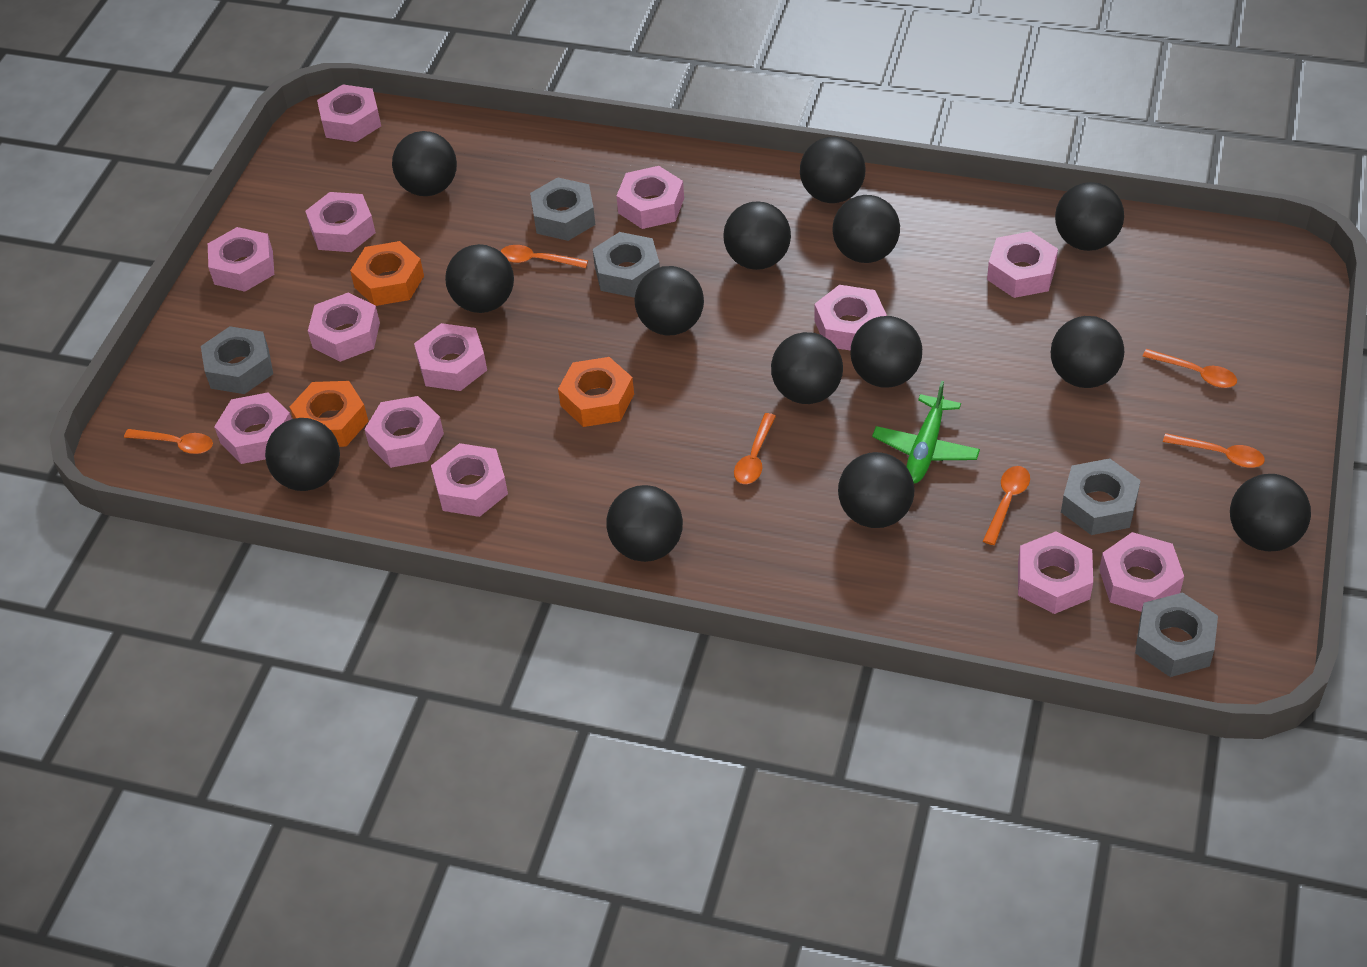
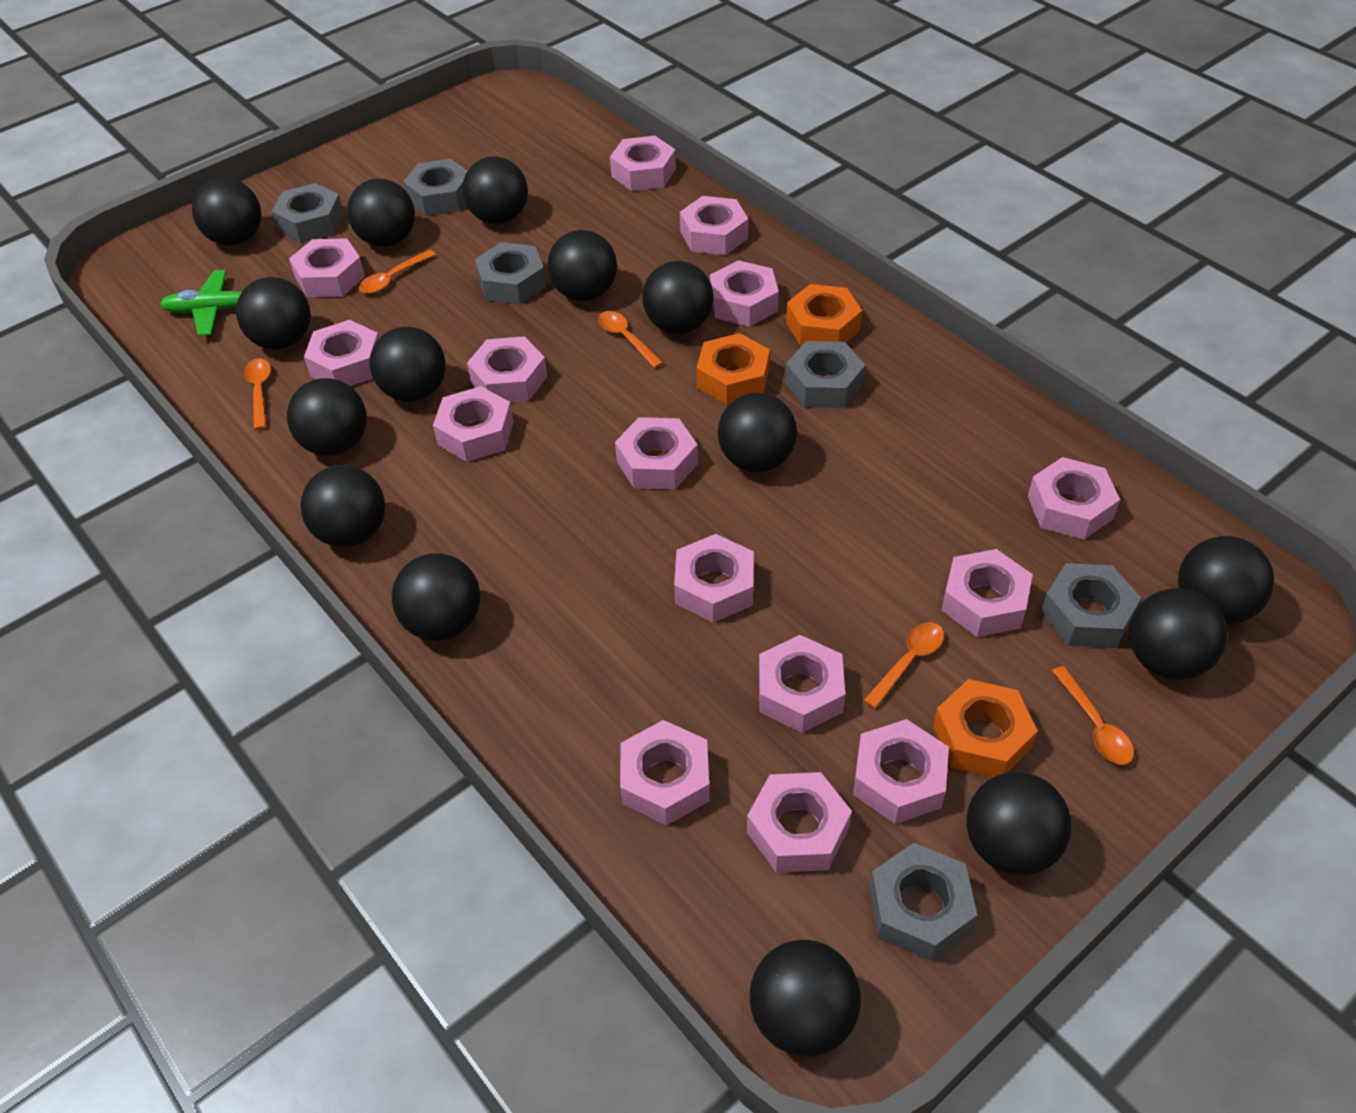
black ball: 14 -> 15
grey nut: 5 -> 6
orange spoon: 6 -> 5
pink nut: 13 -> 15

